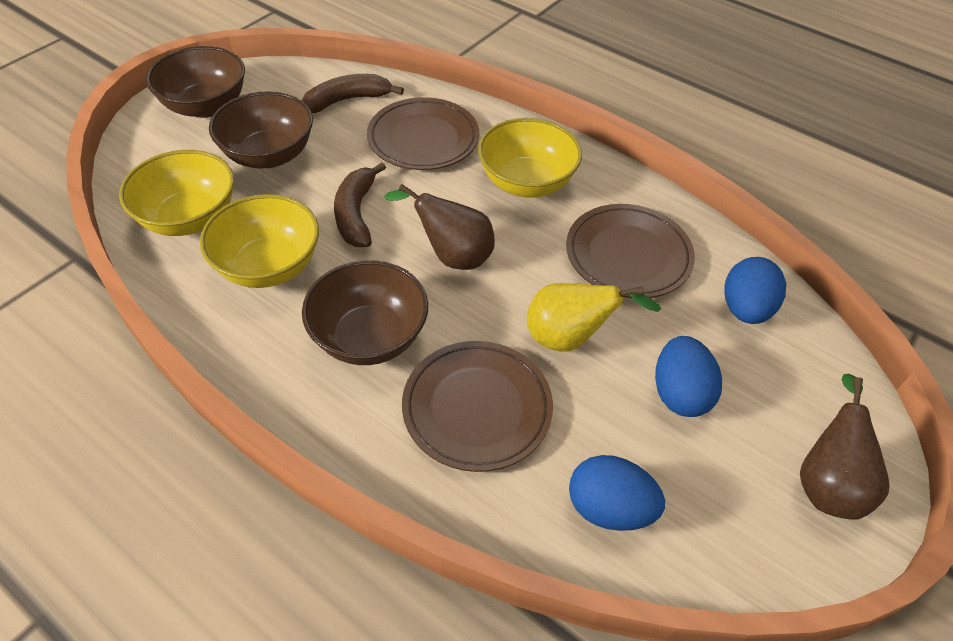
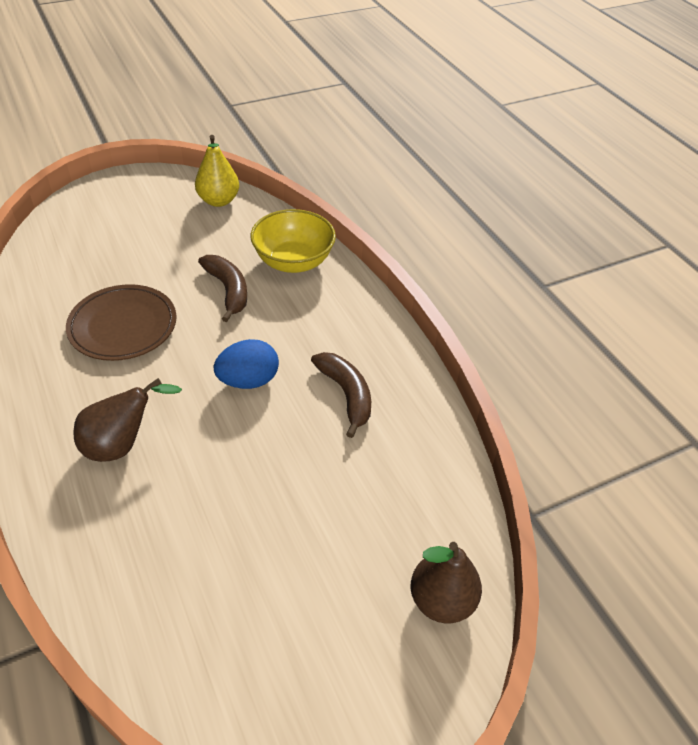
blue egg: 3 -> 1
brown bowl: 3 -> 0
brown plate: 3 -> 1
yellow bowl: 3 -> 1

